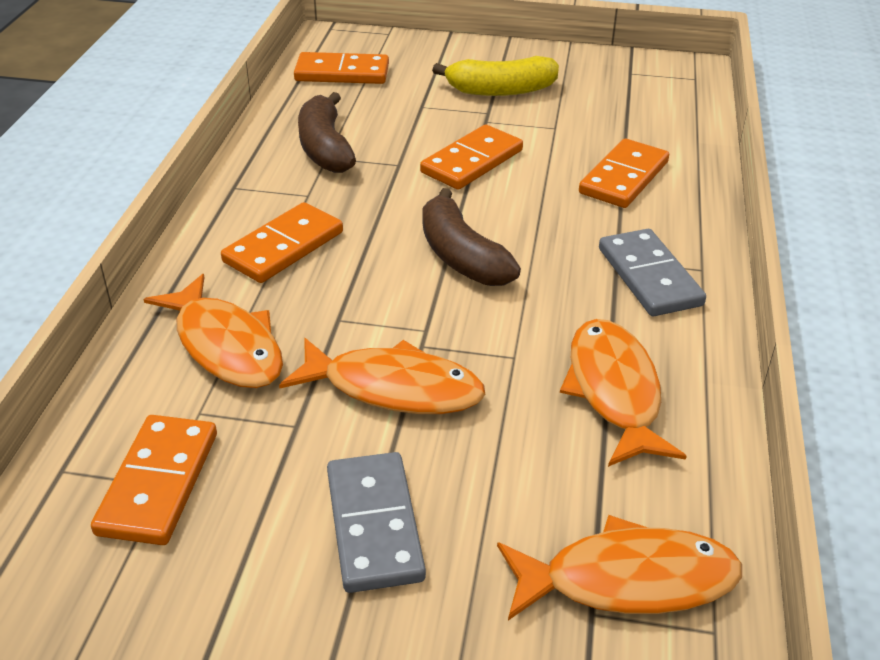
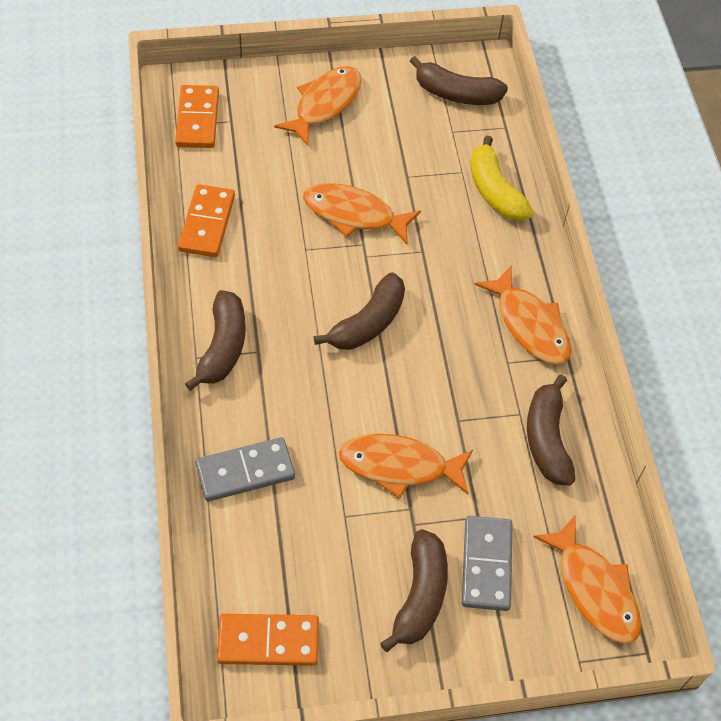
brown banana: 2 -> 5
orange domino: 5 -> 3
orange fish: 4 -> 5

